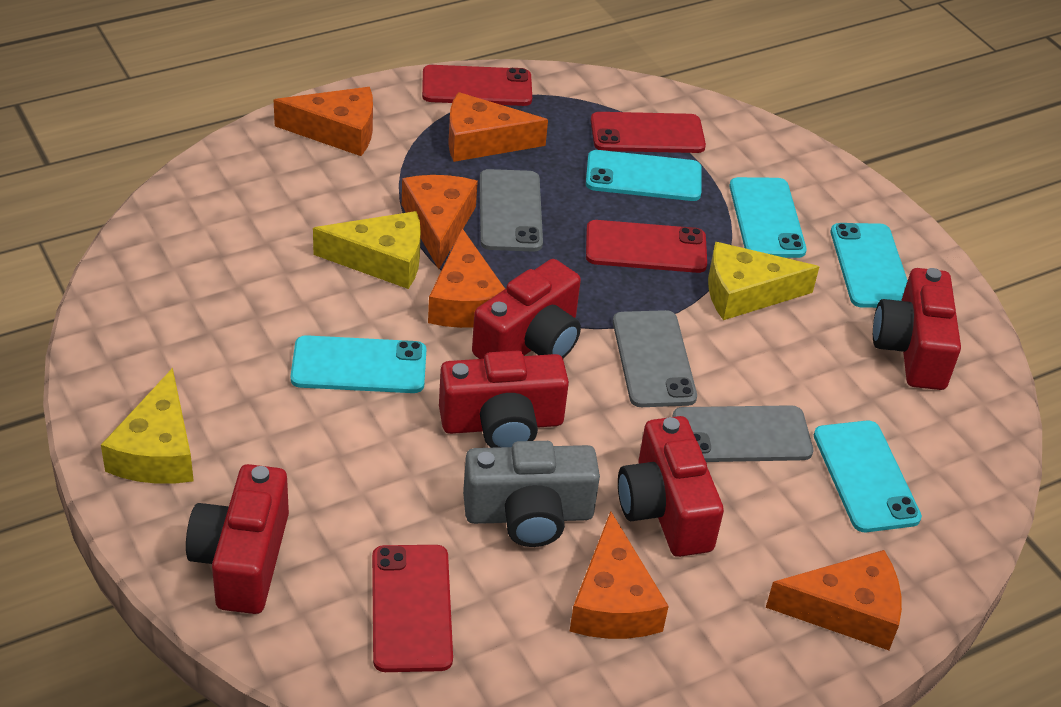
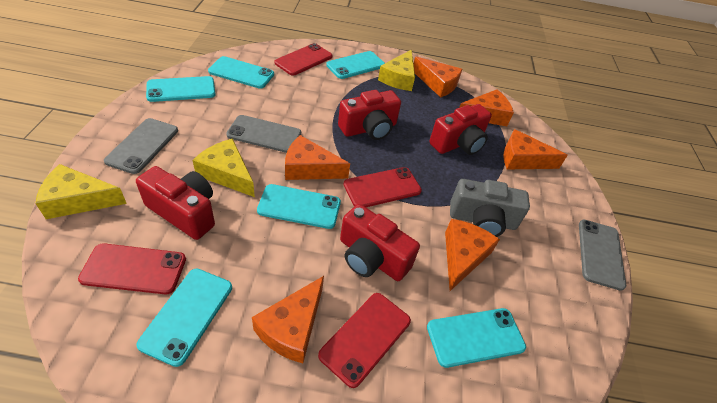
red camera: 5 -> 4
turquoise phone: 5 -> 6

